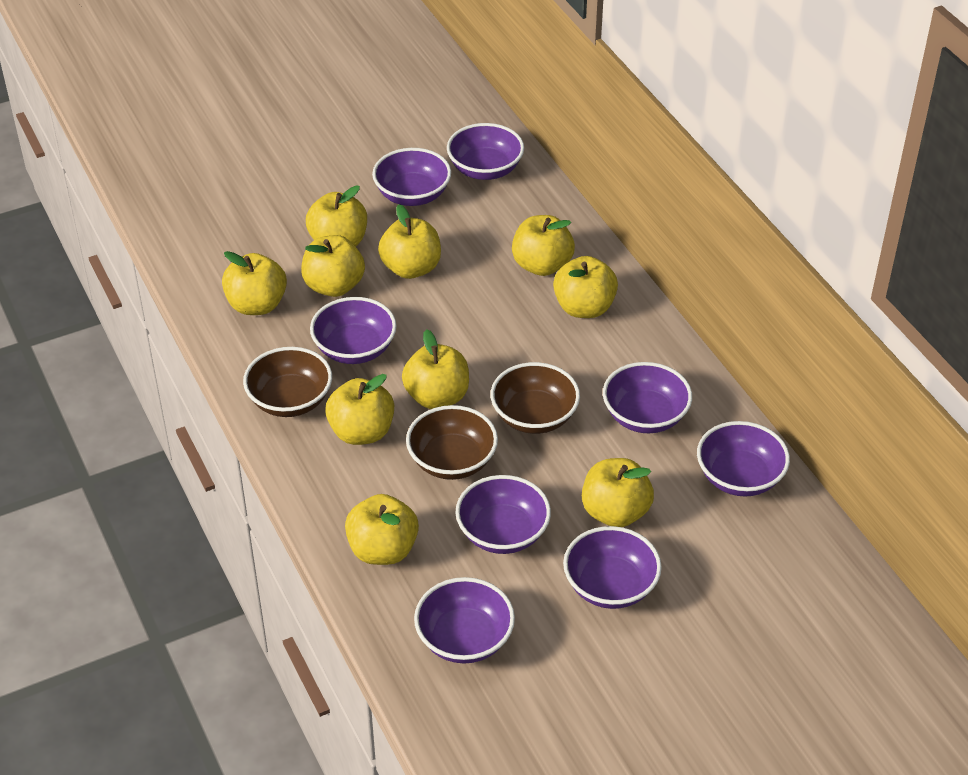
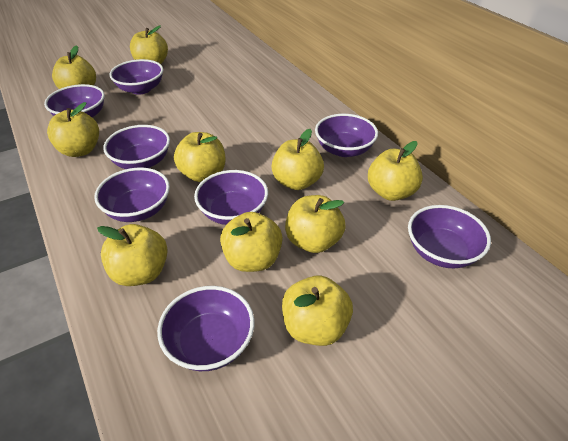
brown bowl: 3 -> 0

